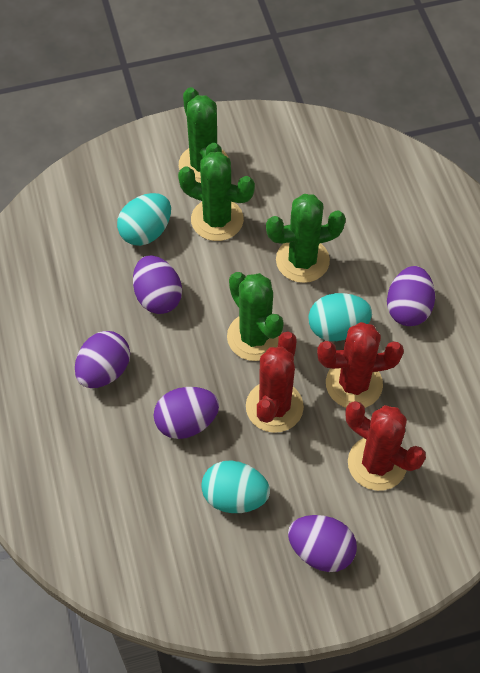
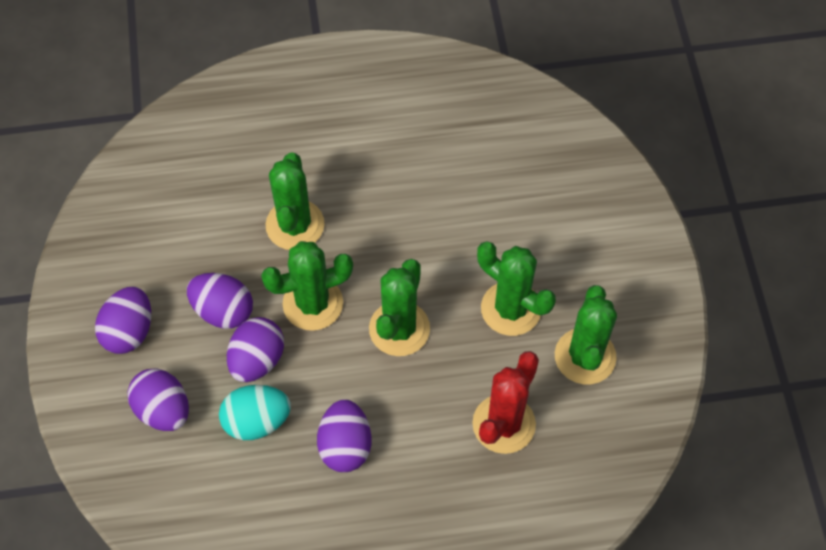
green cactus: 4 -> 5
red cactus: 3 -> 1
turquoise egg: 3 -> 1

